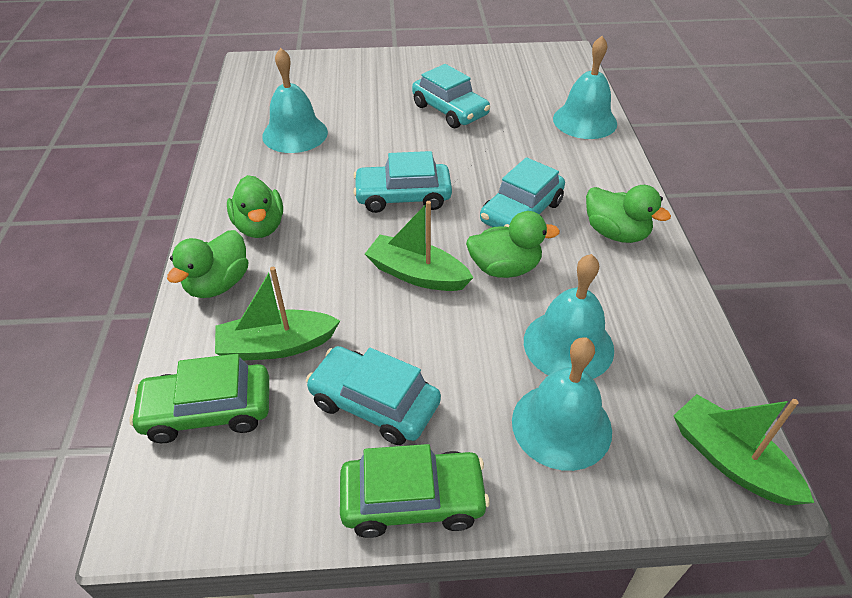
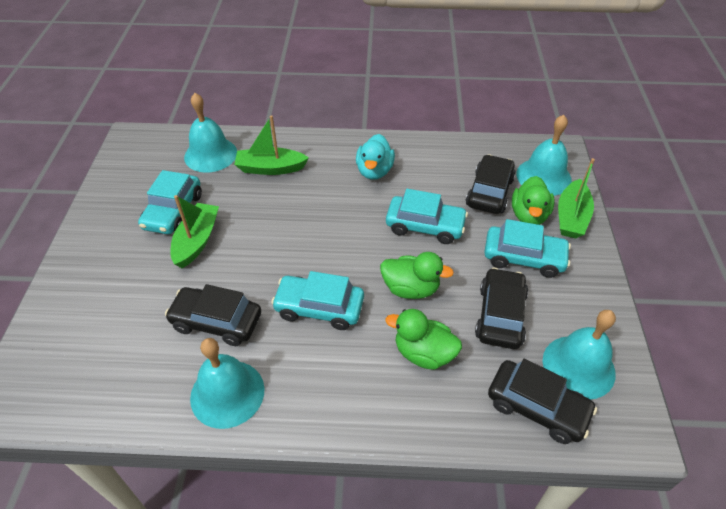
black car: 0 -> 4
green car: 2 -> 0
green duck: 4 -> 3
turquoise duck: 0 -> 1

